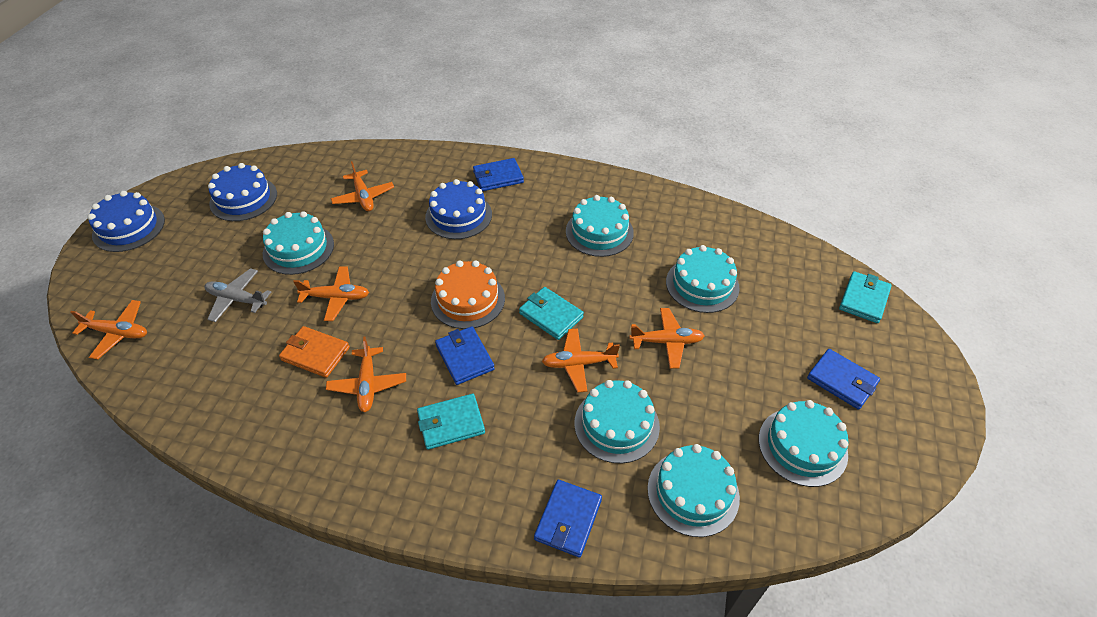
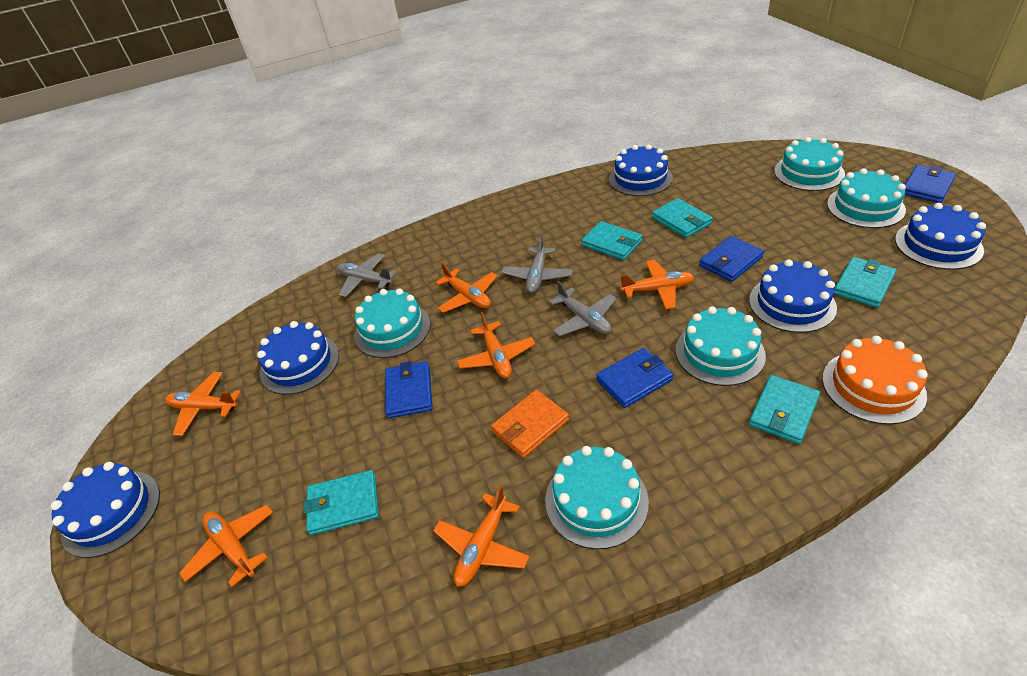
blue cake: 3 -> 5
grey plane: 1 -> 3
turquoise cake: 6 -> 5
turquoise wallet: 3 -> 5

